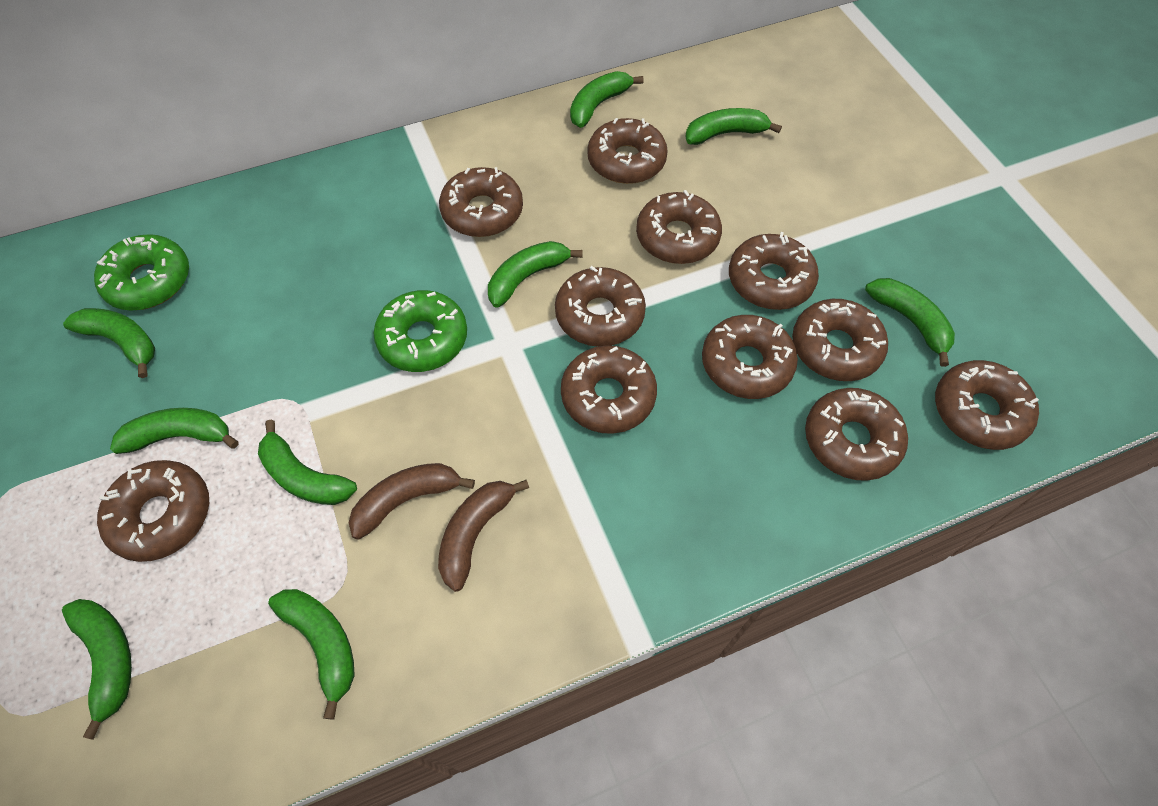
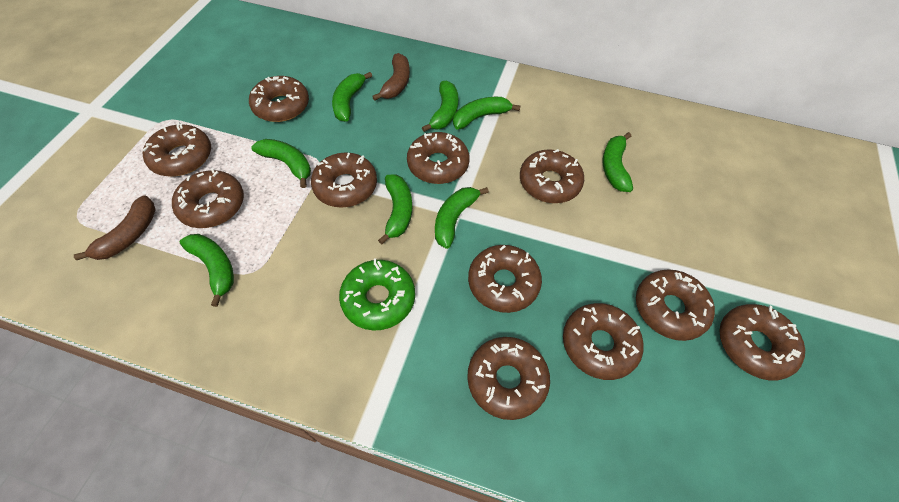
green banana: 9 -> 8
green donut: 2 -> 1

